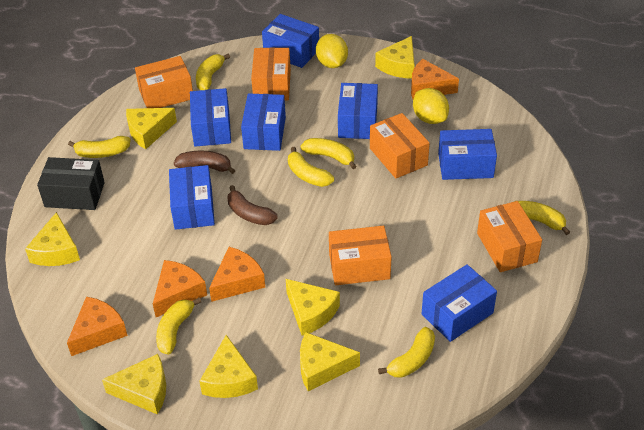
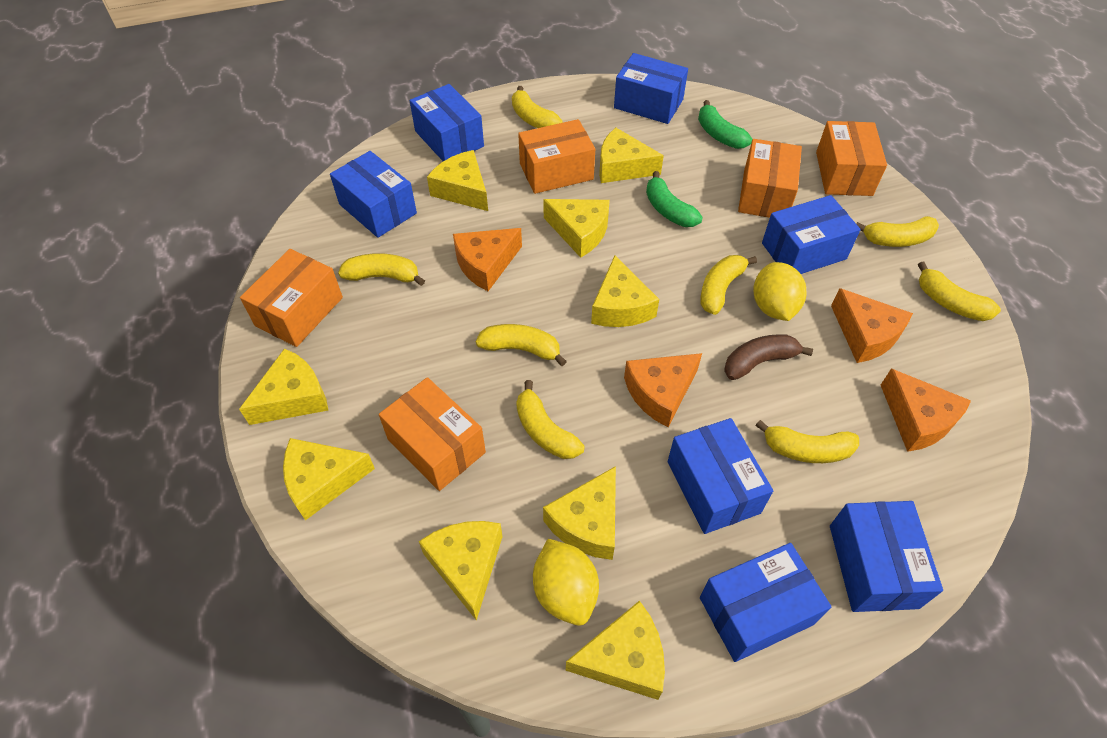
black box: 1 -> 0
brown banana: 2 -> 1
green banana: 0 -> 2
yellow banana: 7 -> 8
yellow cheese: 7 -> 9

